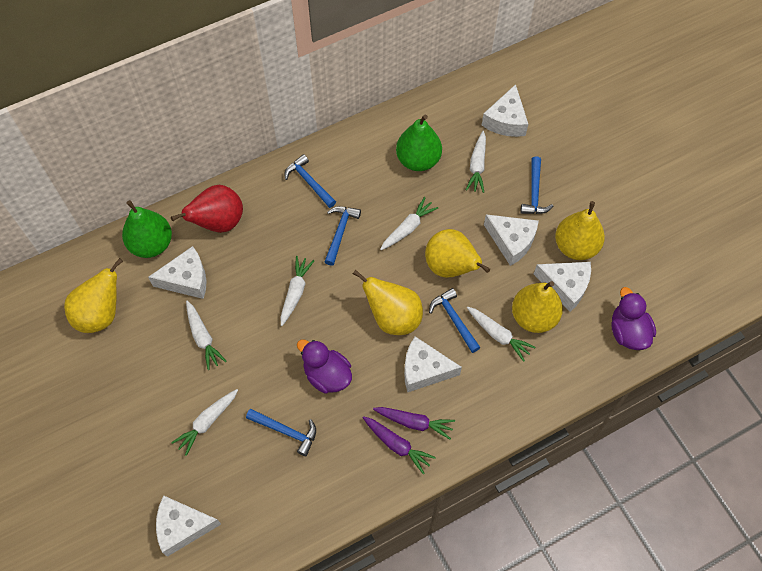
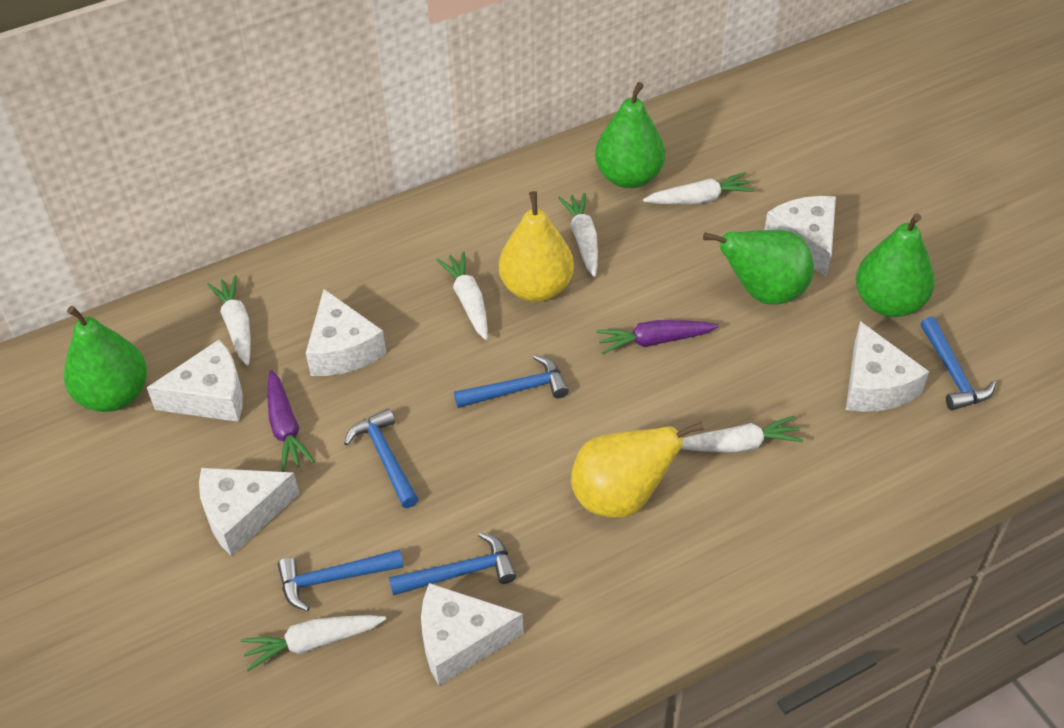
green pear: 2 -> 4
purple duck: 2 -> 0
red pear: 1 -> 0
yellow pear: 5 -> 2

